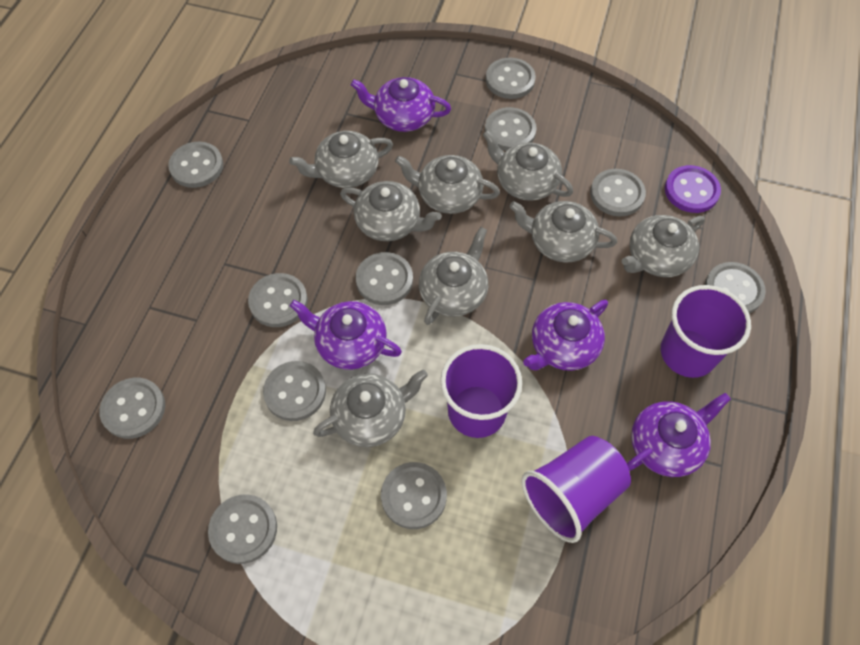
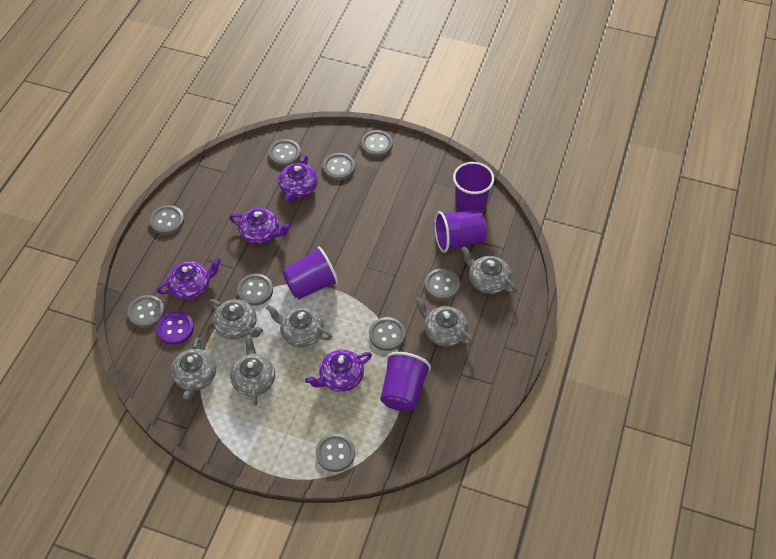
grey button: 11 -> 9
grey teapot: 8 -> 6
purple cup: 3 -> 4

